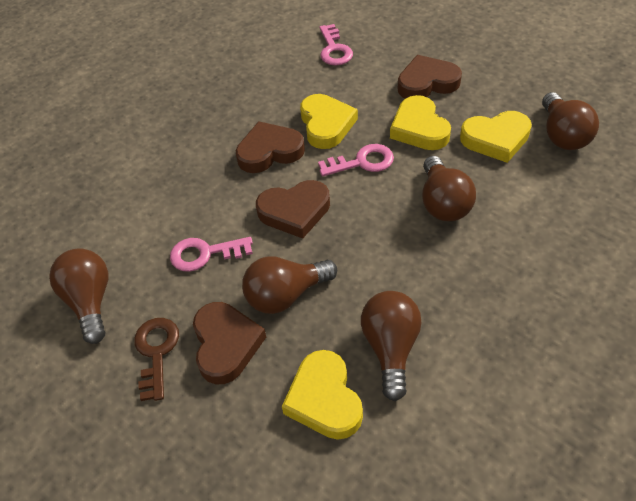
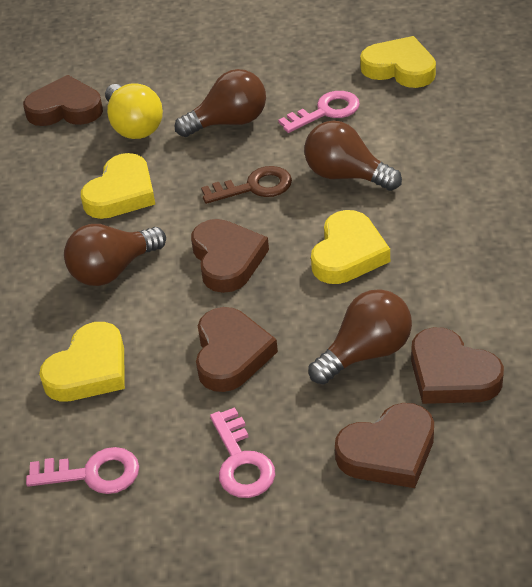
brown heart: 4 -> 5
brown light bulb: 5 -> 4
yellow light bulb: 0 -> 1

